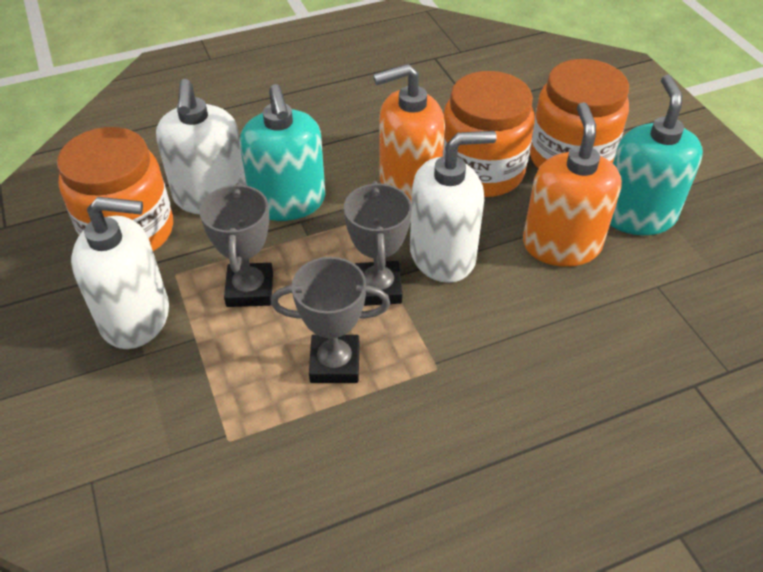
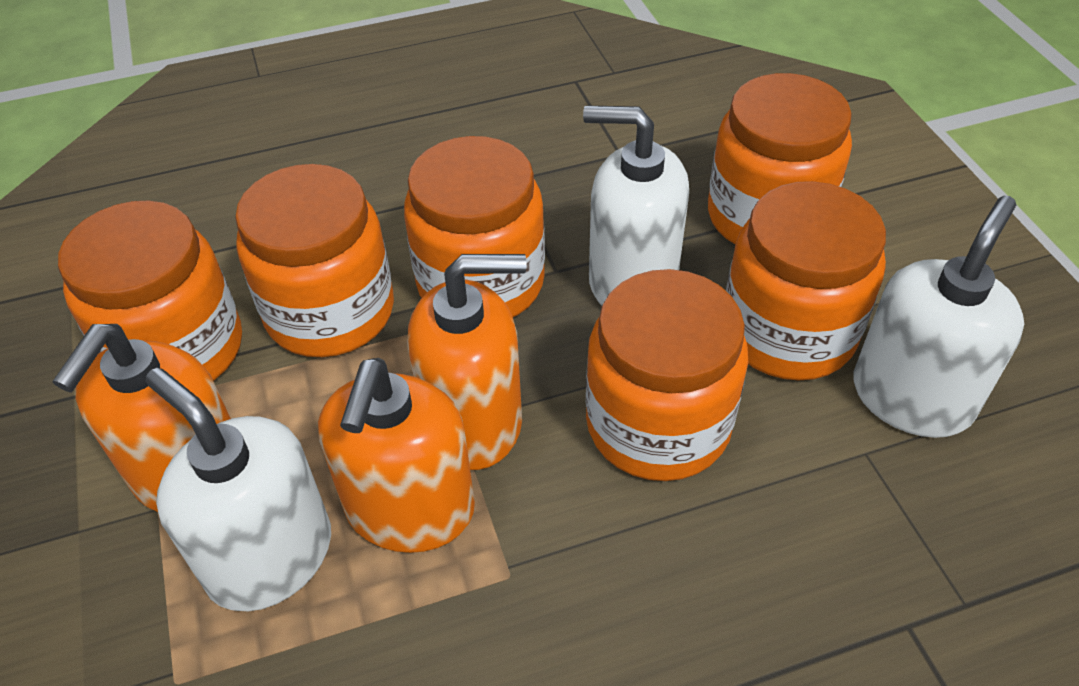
grey trophy: 3 -> 0
orange jar: 3 -> 6
orange soap dispenser: 2 -> 3
turquoise soap dispenser: 2 -> 0

